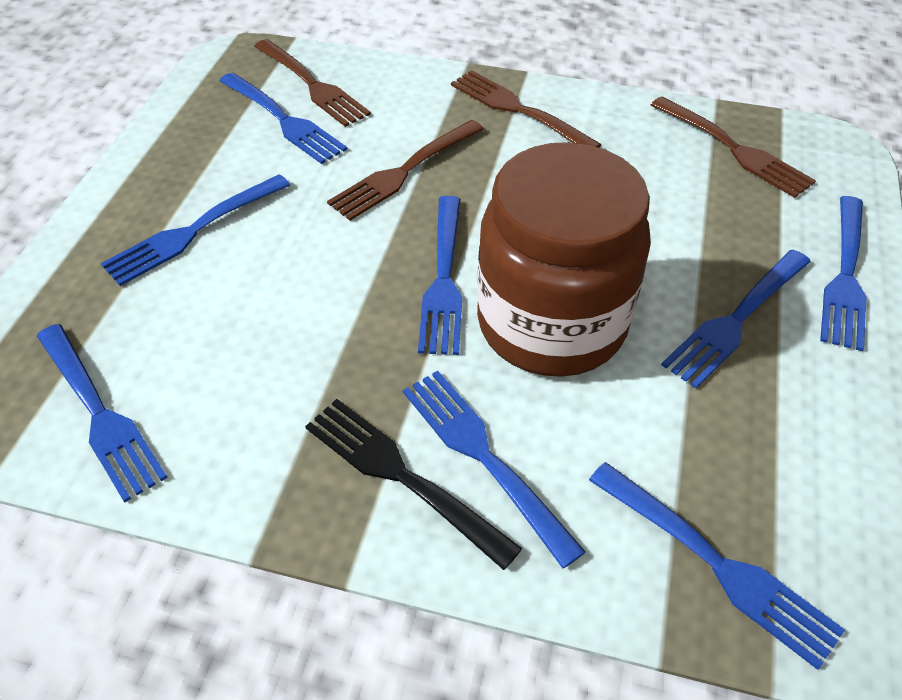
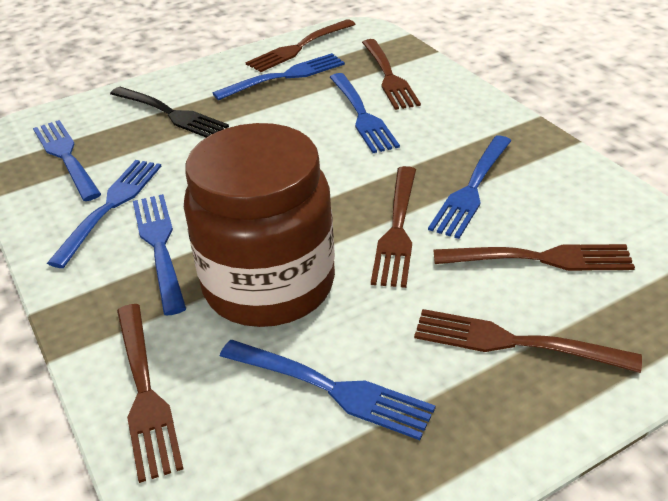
blue fork: 8 -> 7
brown fork: 4 -> 6

